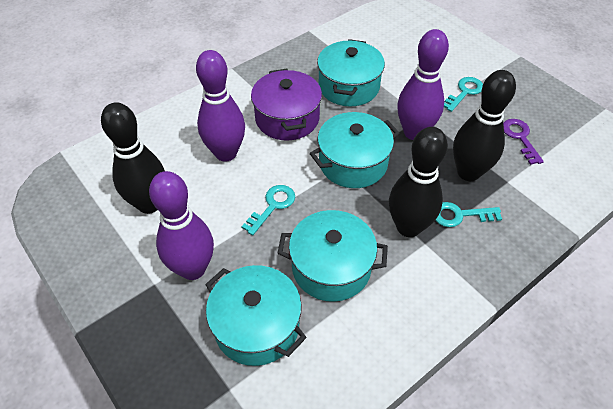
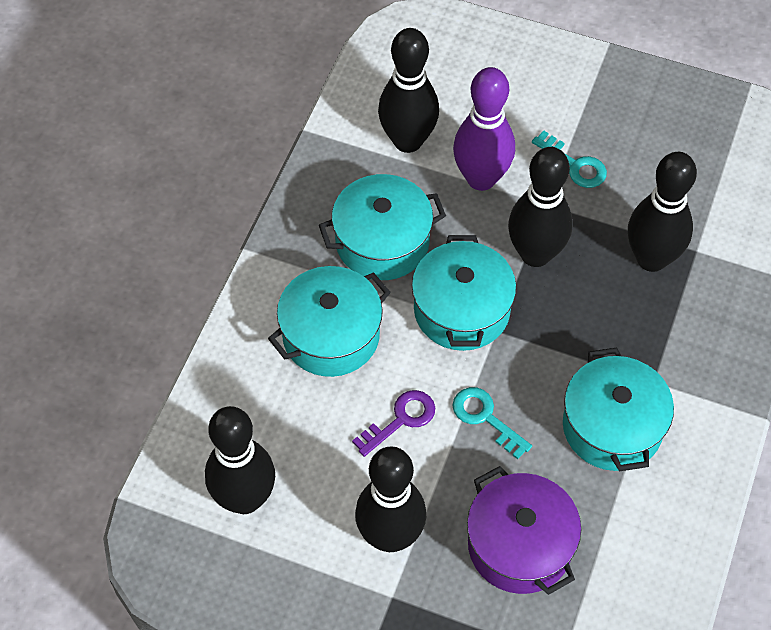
black bowling pin: 3 -> 5
purple bowling pin: 3 -> 1
turquoise key: 3 -> 2

